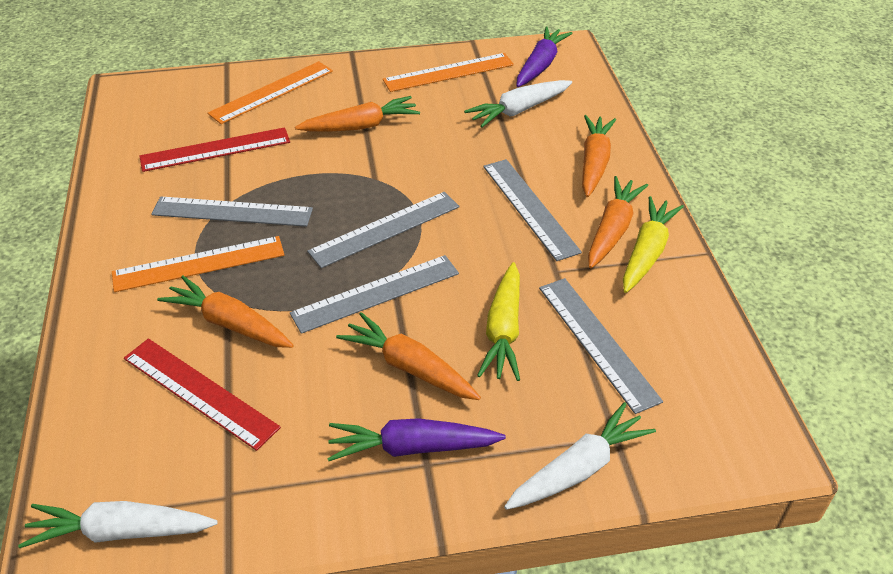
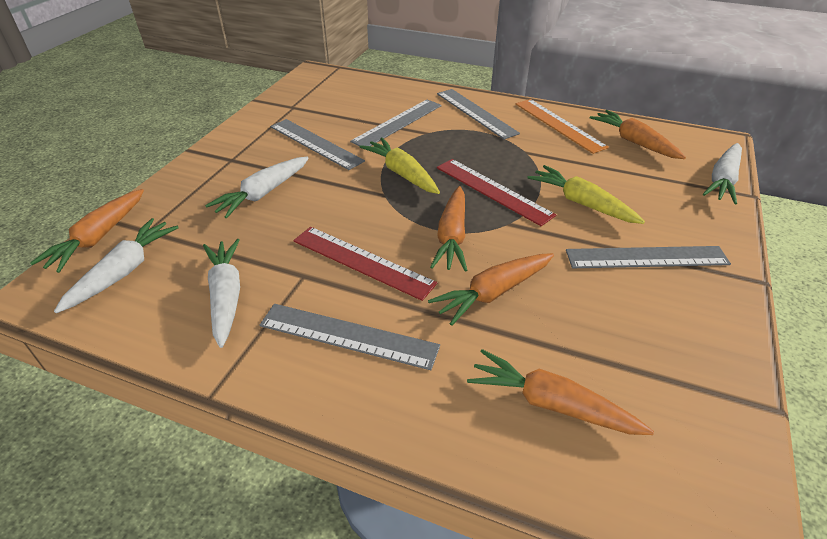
orange ruler: 3 -> 1
purple carrot: 2 -> 0
white carrot: 3 -> 4

